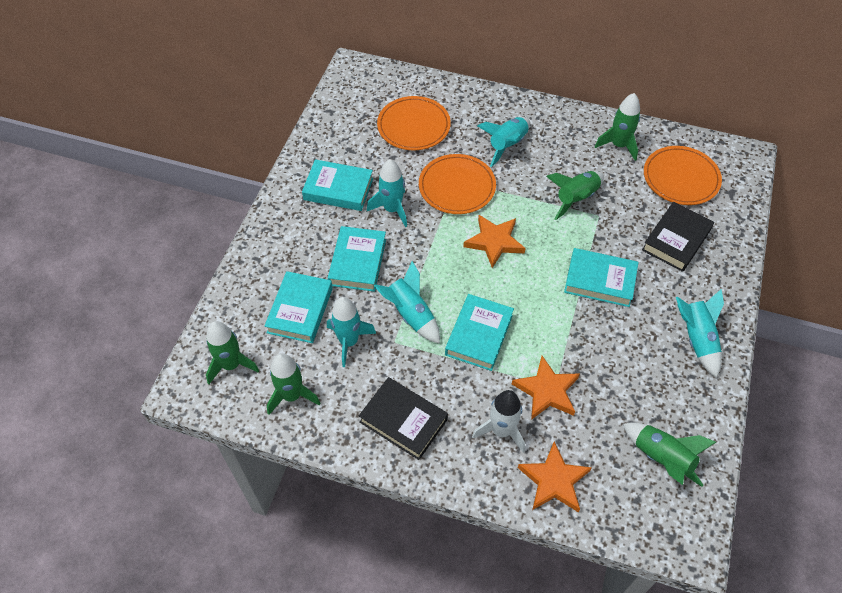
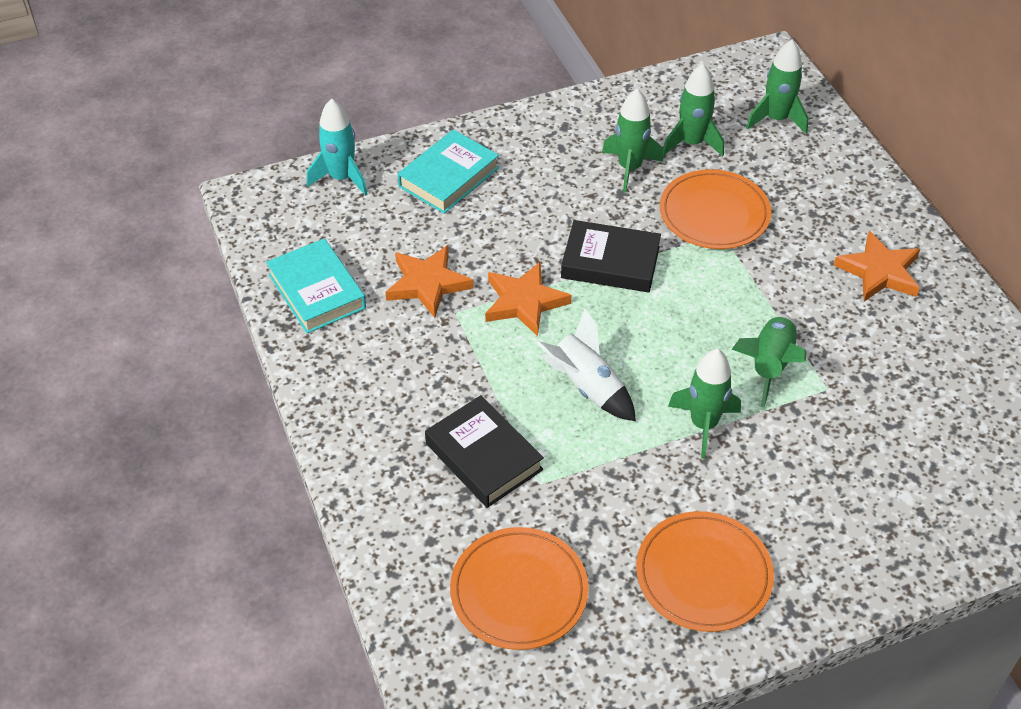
turquoise book: 5 -> 2
turquoise rocket: 5 -> 1

